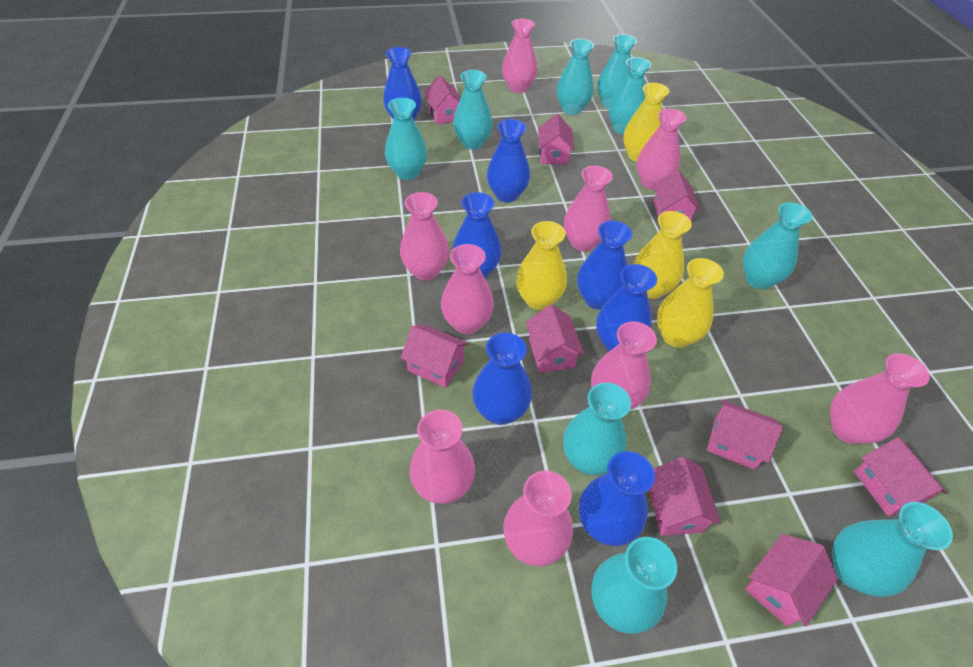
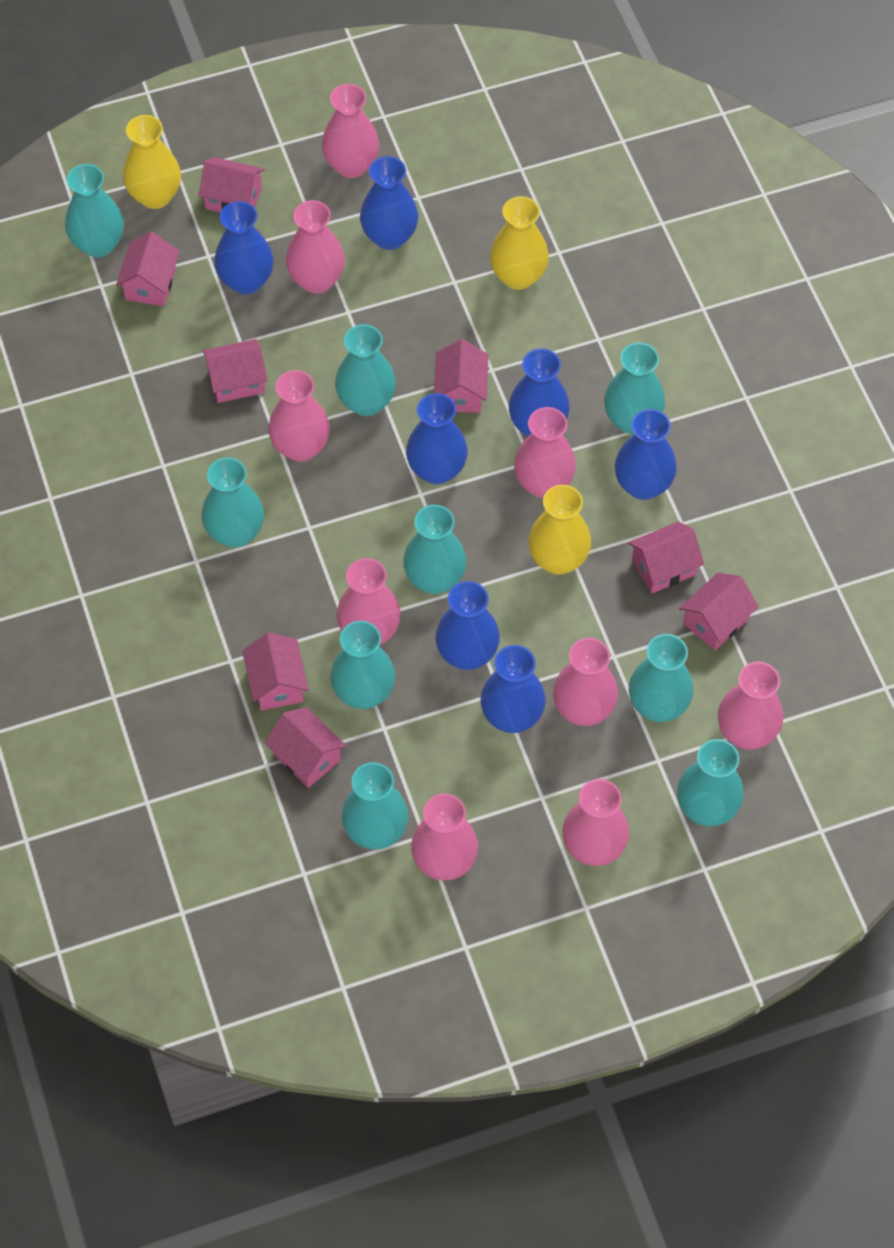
pink house: 9 -> 8
yellow vase: 4 -> 3

